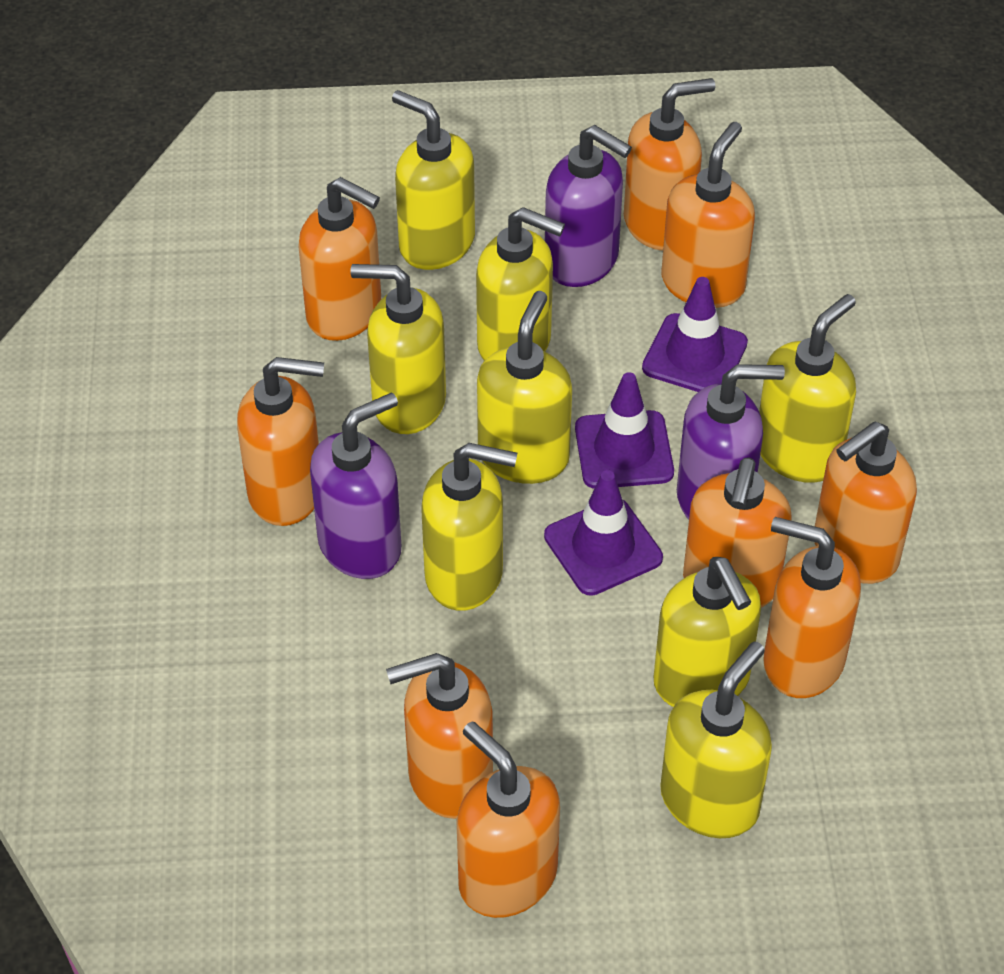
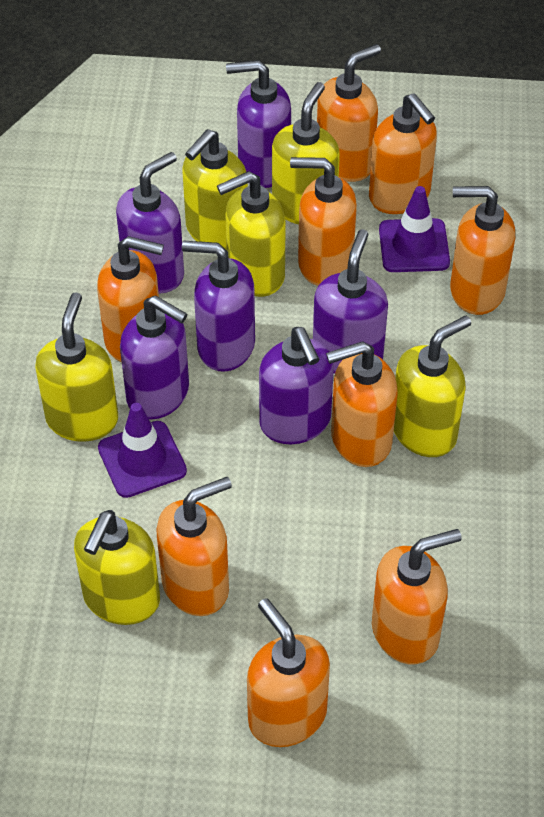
purple soap dispenser: 3 -> 6
purple traffic cone: 3 -> 2
yellow soap dispenser: 8 -> 6

